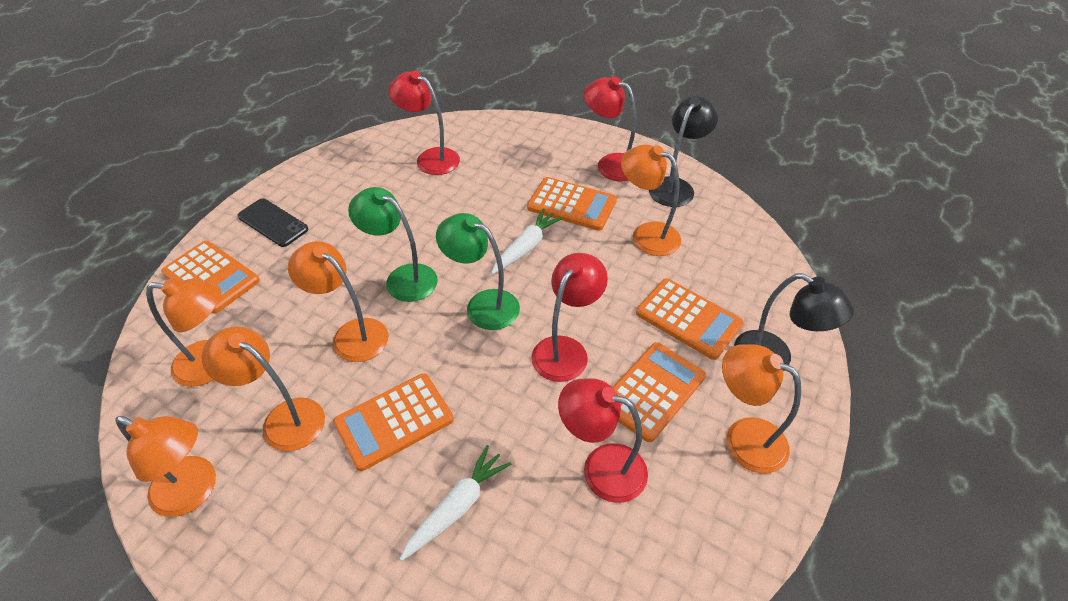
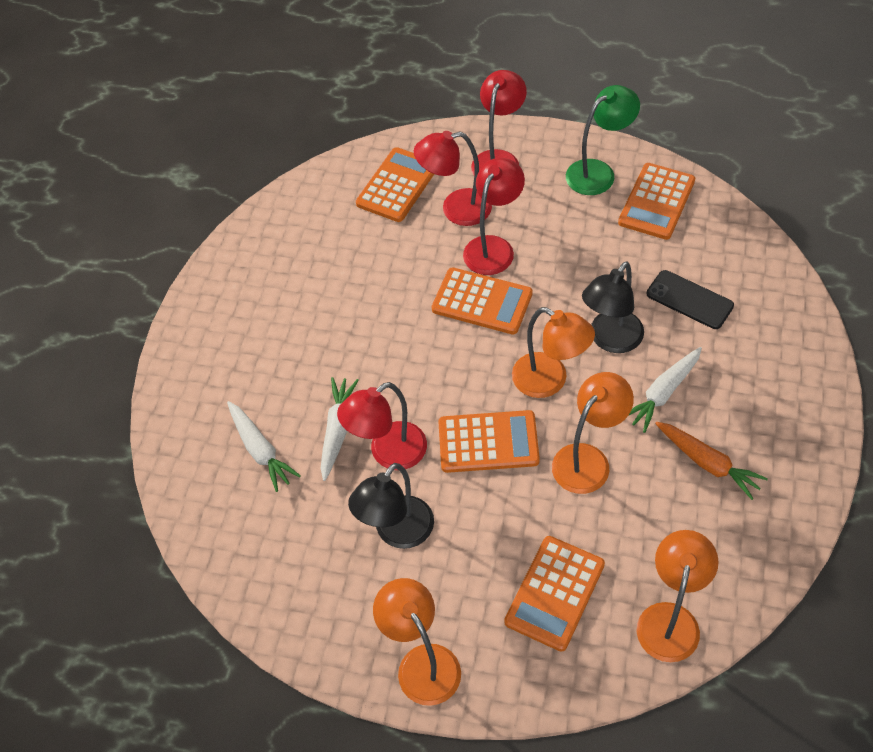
green lamp: 2 -> 1
orange carrot: 0 -> 1
orange lamp: 6 -> 4
white carrot: 2 -> 3

